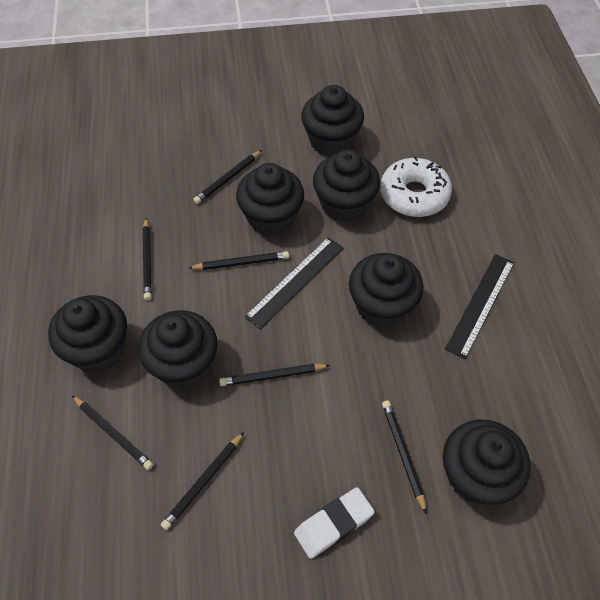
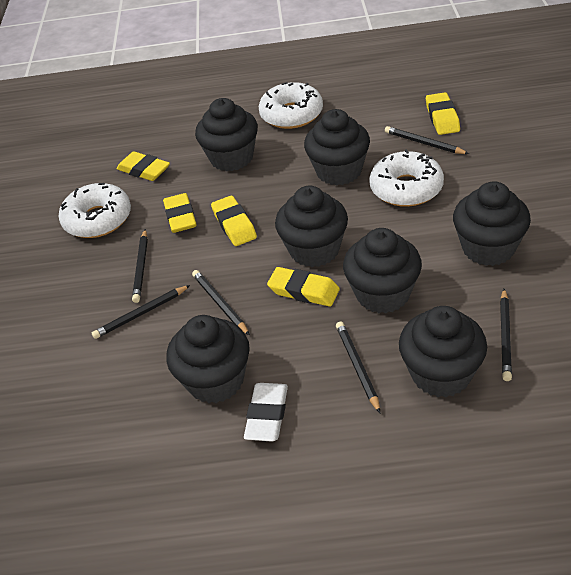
black pencil: 7 -> 6
black ruler: 2 -> 0
white donut: 1 -> 3
yellow eraser: 0 -> 5

